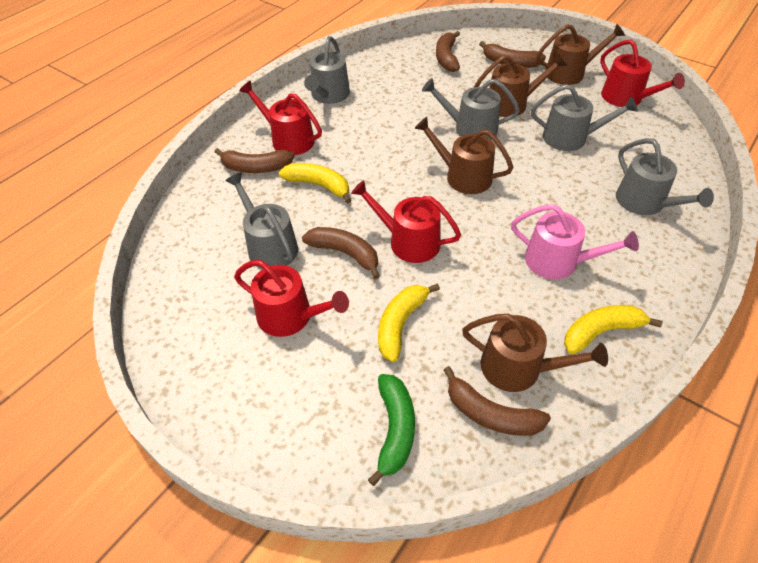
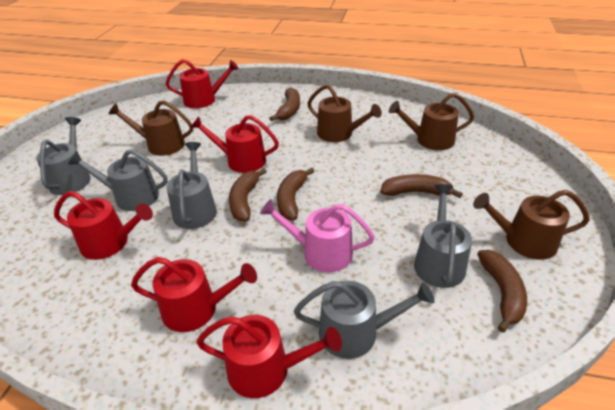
green banana: 1 -> 0
red watering can: 4 -> 5
yellow banana: 3 -> 0

